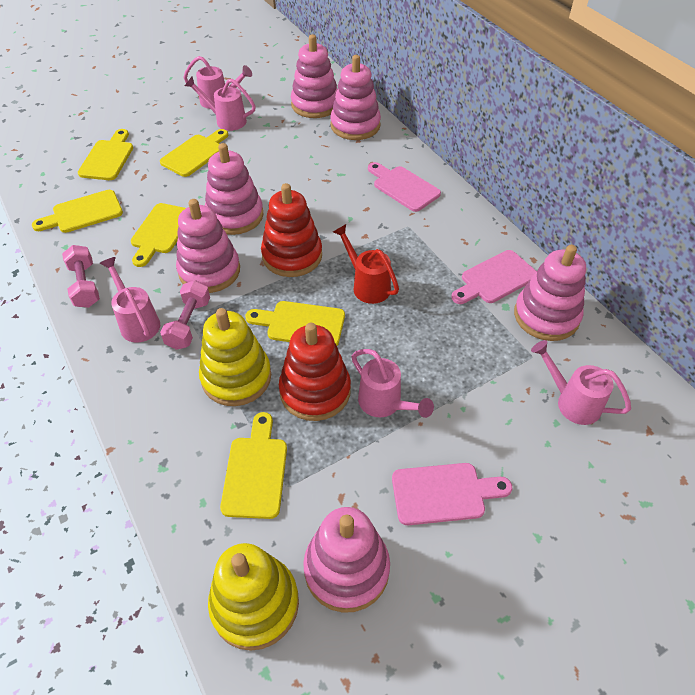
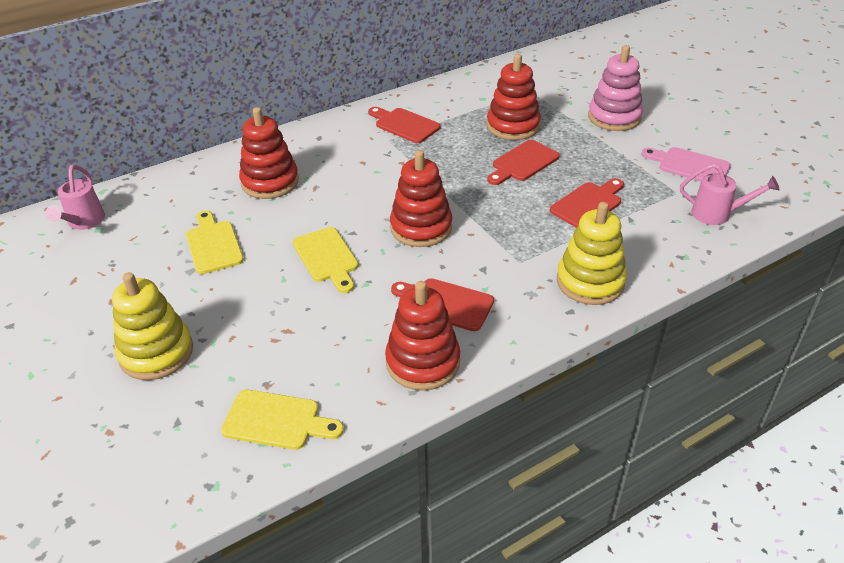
pink cutting board: 3 -> 1
pink dumbbell: 2 -> 0
pink stacking toy: 6 -> 1
pink watering can: 5 -> 2
red cutting board: 0 -> 4
red stacking toy: 2 -> 4
red watering can: 1 -> 0
yellow cutting board: 6 -> 3

